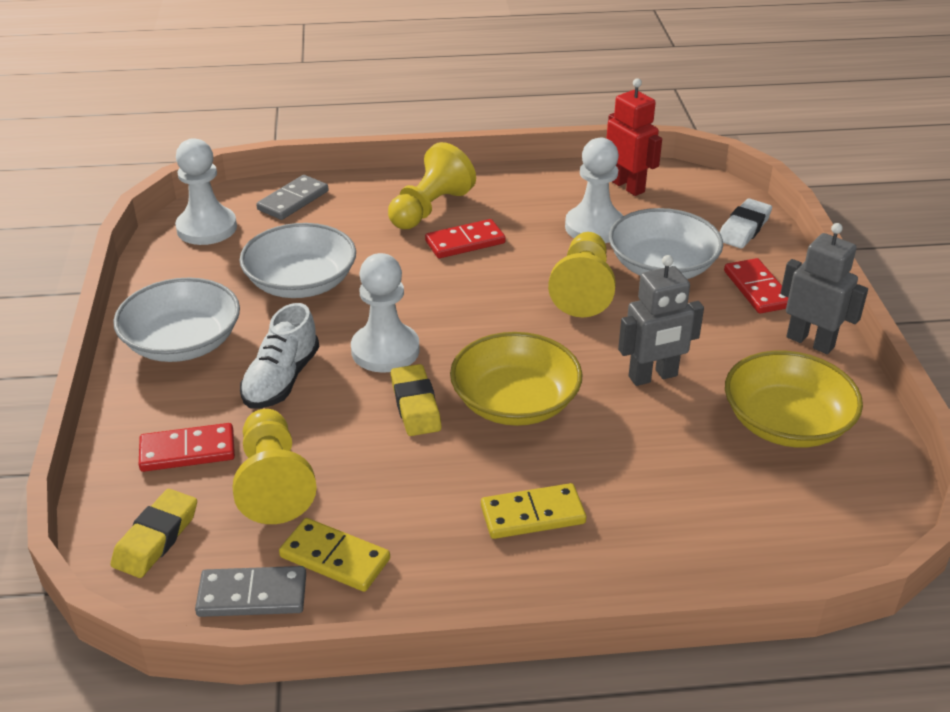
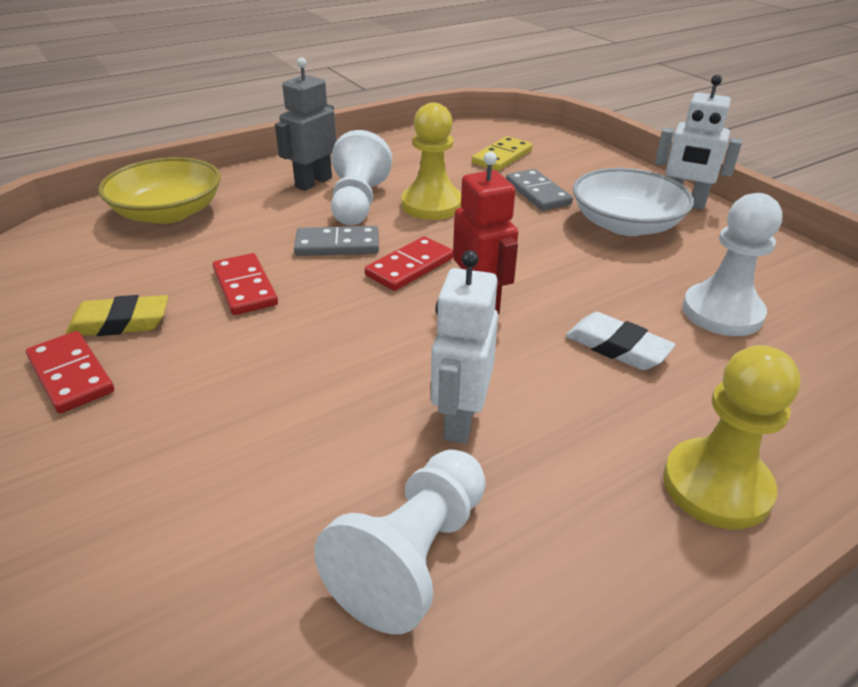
grey robot: 2 -> 1
white bowl: 3 -> 1
white robot: 0 -> 2
white shoe: 1 -> 0
yellow bowl: 2 -> 1
yellow domino: 2 -> 1
yellow eraser: 2 -> 1
yellow pawn: 3 -> 2

